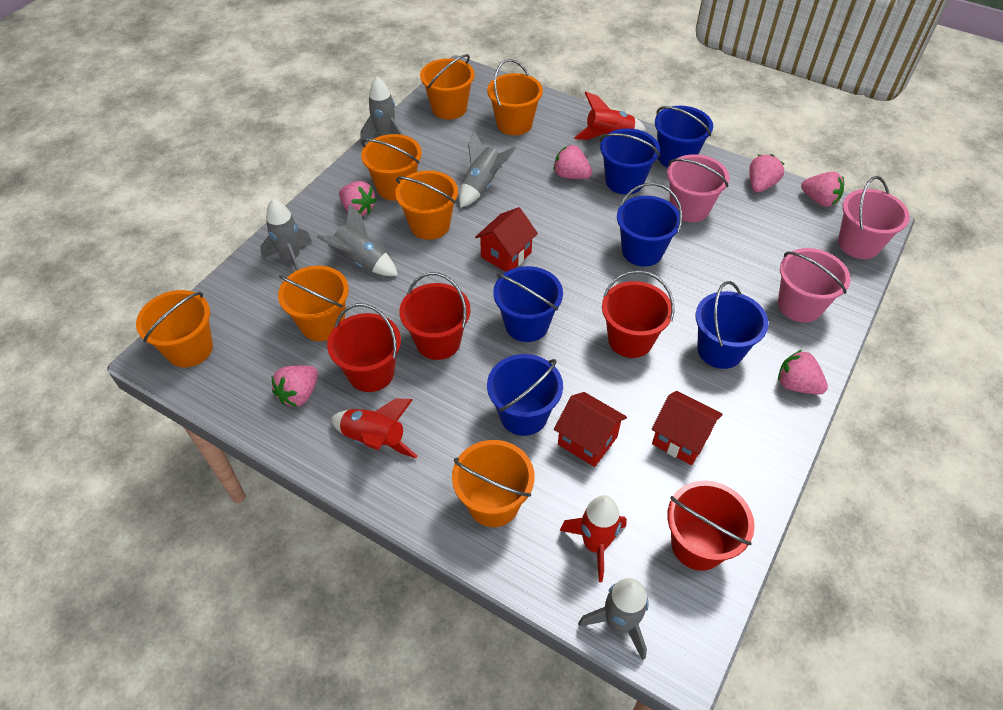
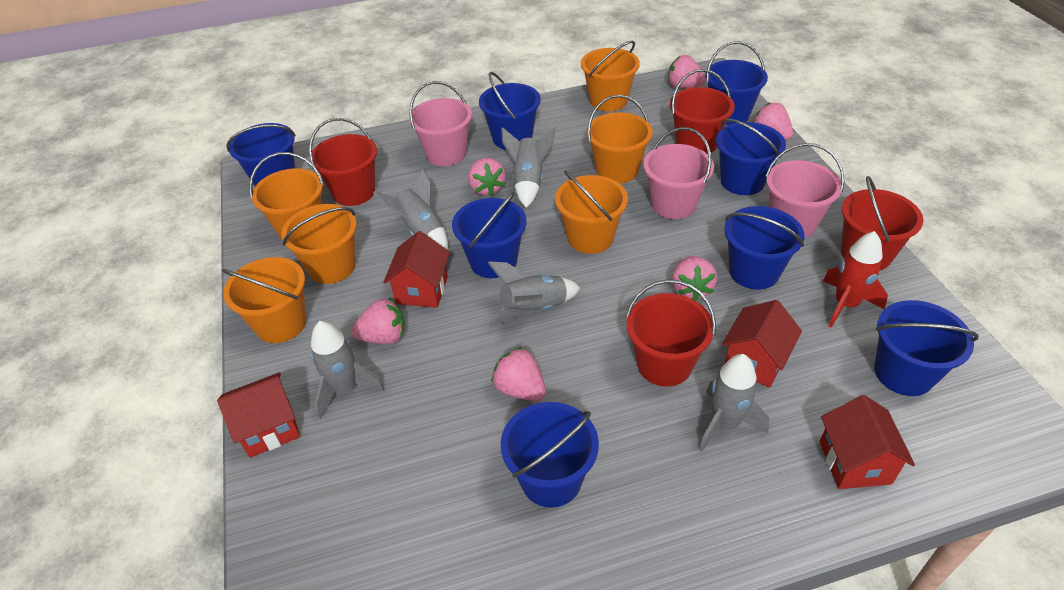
blue bucket: 6 -> 8
orange bucket: 7 -> 6
red house: 3 -> 4
red rocket: 3 -> 1

